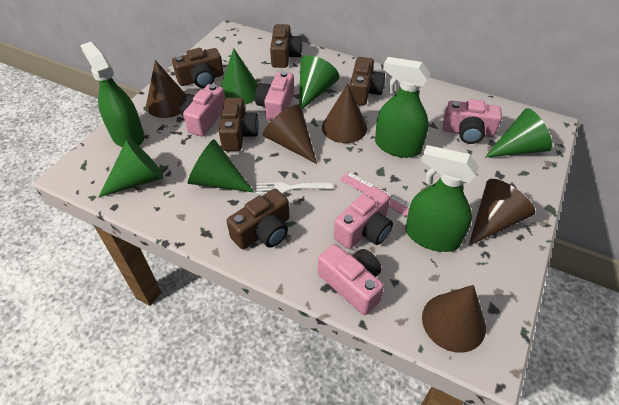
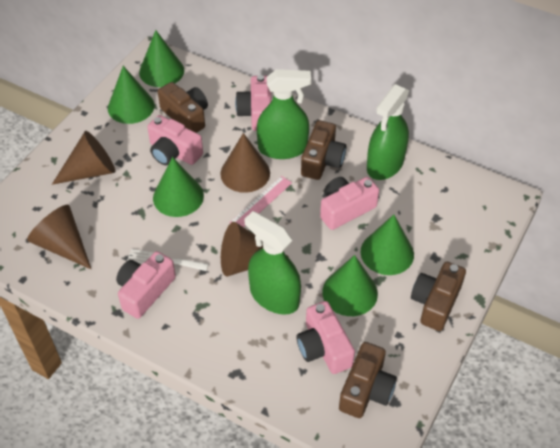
brown camera: 5 -> 4
brown cone: 5 -> 4

